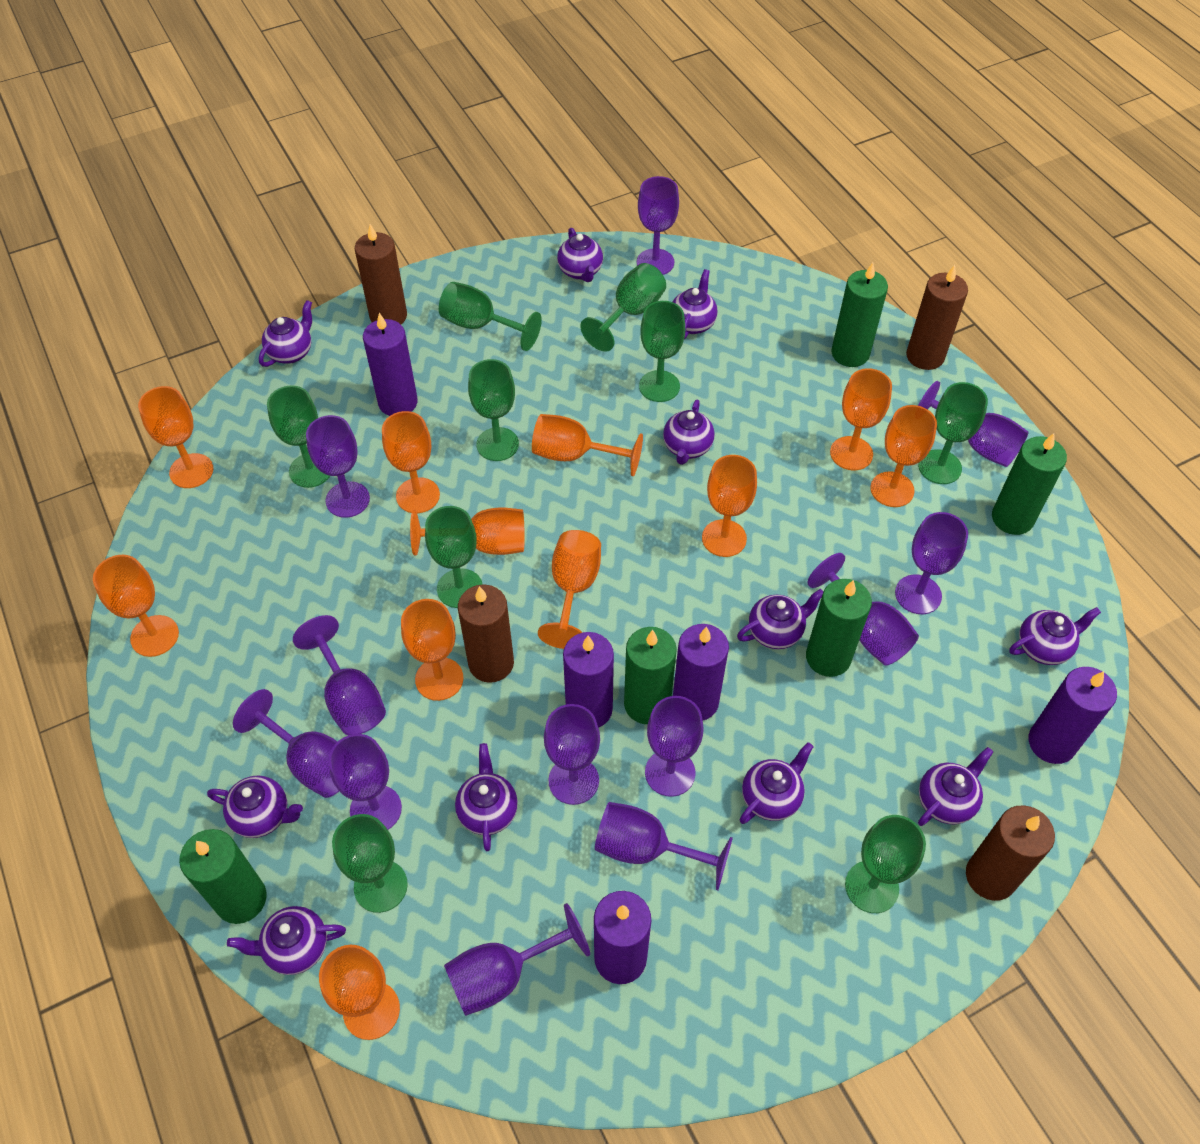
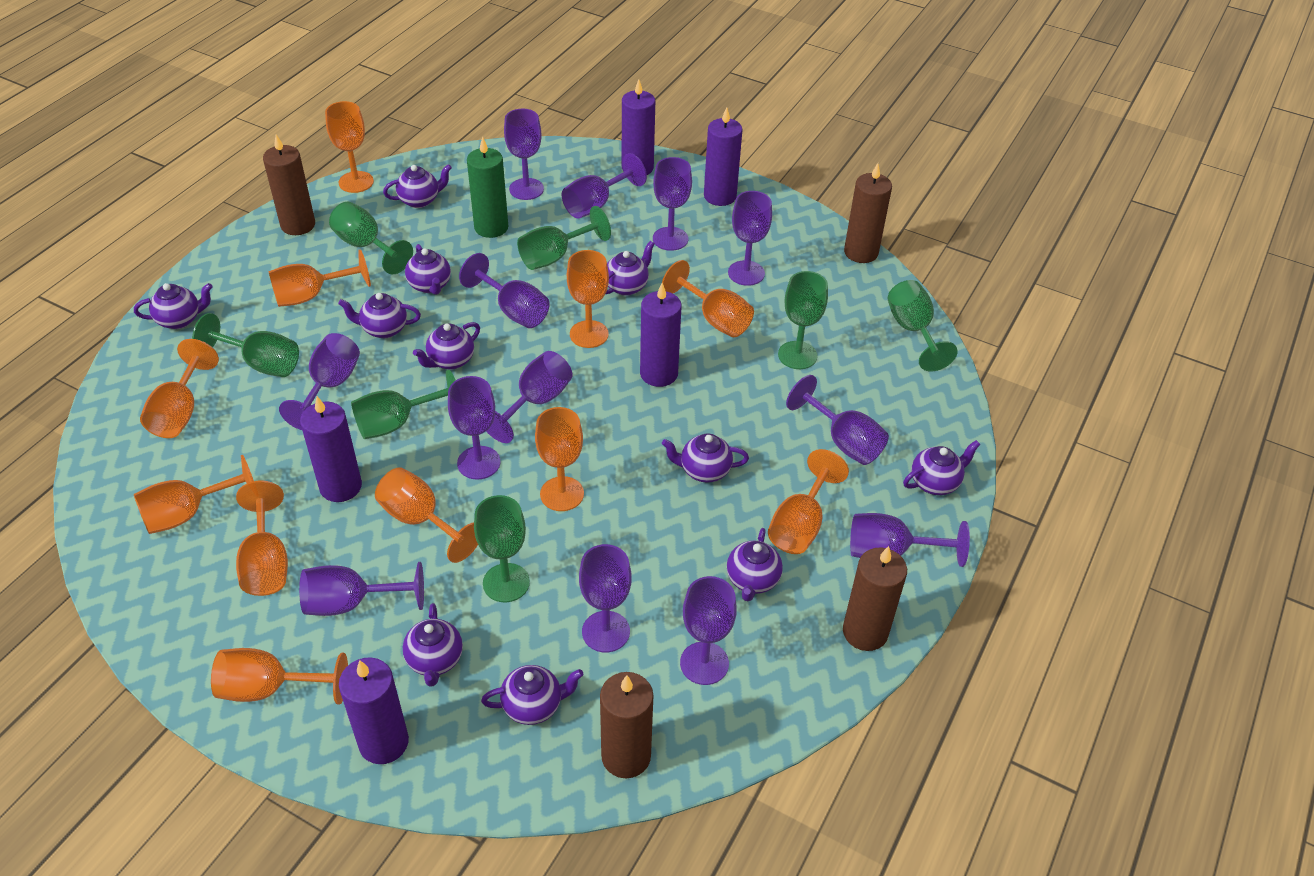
green candle: 5 -> 1
green goblet: 9 -> 7
purple goblet: 12 -> 13

